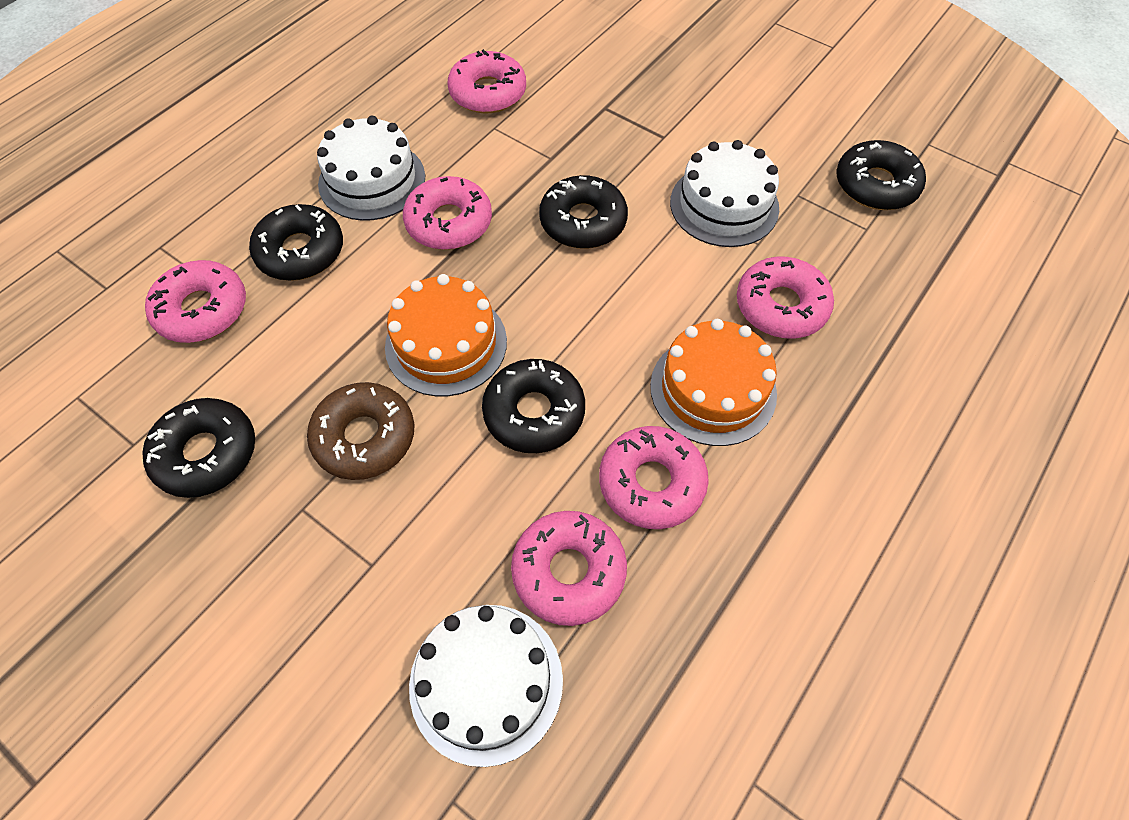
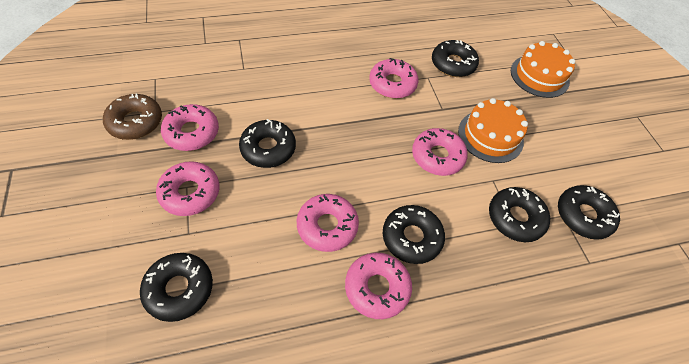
black donut: 5 -> 6
white cake: 3 -> 0

